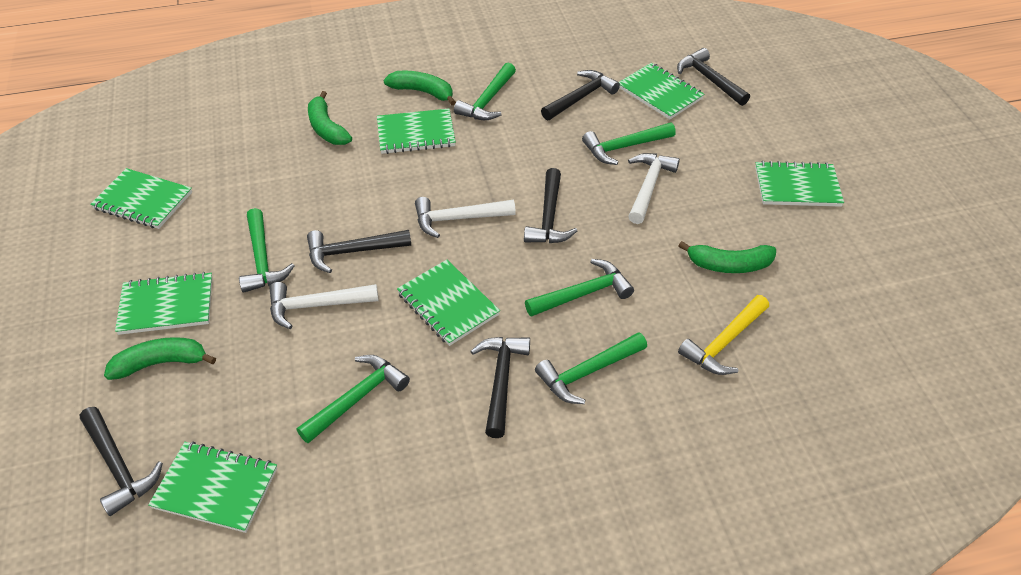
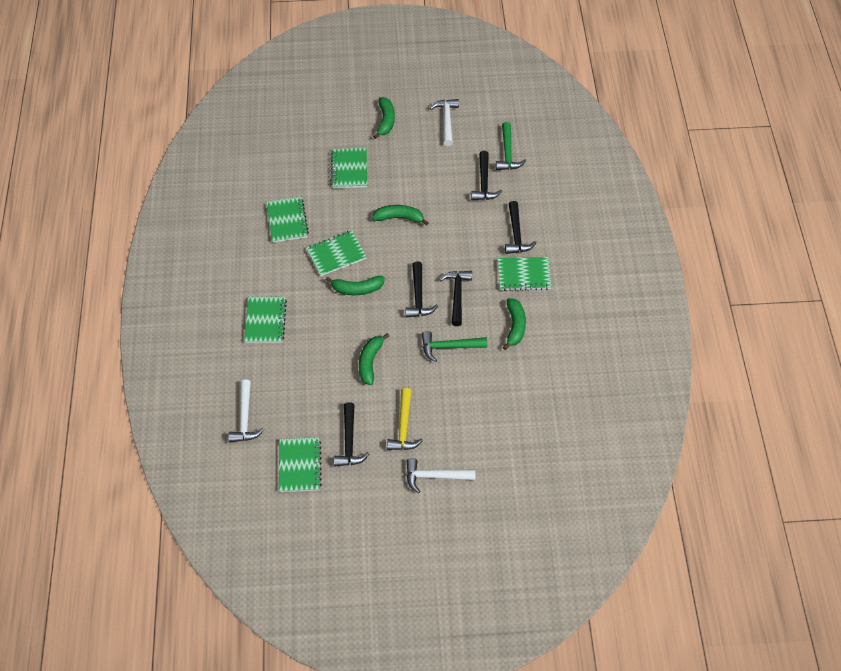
black hammer: 6 -> 5
green banana: 4 -> 5
green hammer: 6 -> 2
green notebook: 7 -> 6

